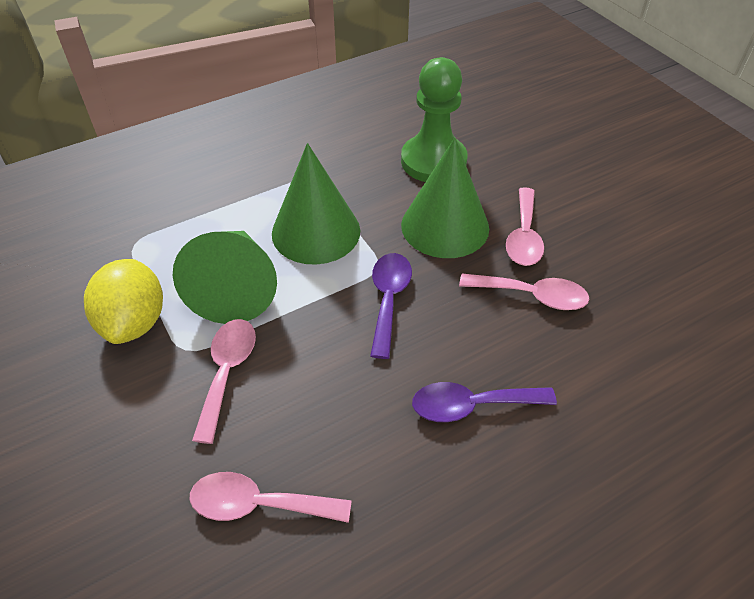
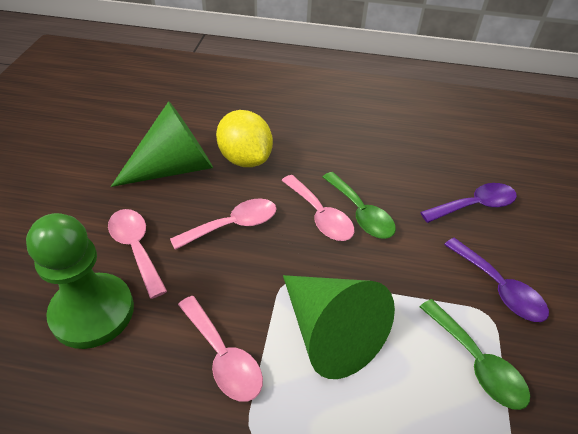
green cone: 3 -> 2
green spoon: 0 -> 2

